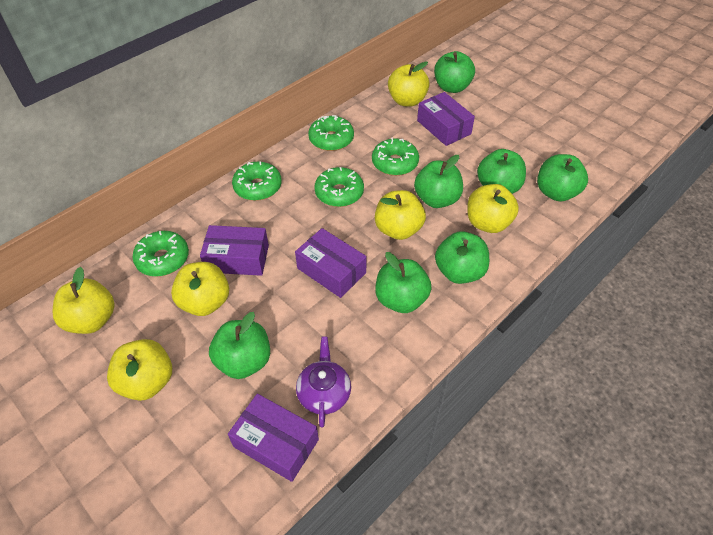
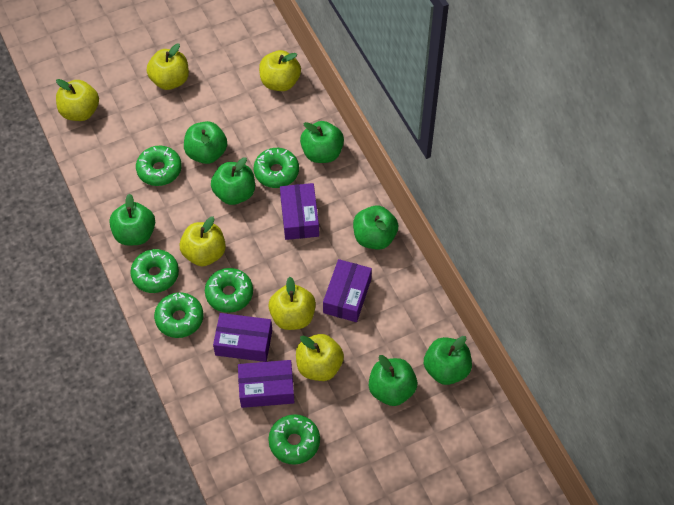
green donut: 5 -> 6
purple teapot: 1 -> 0

